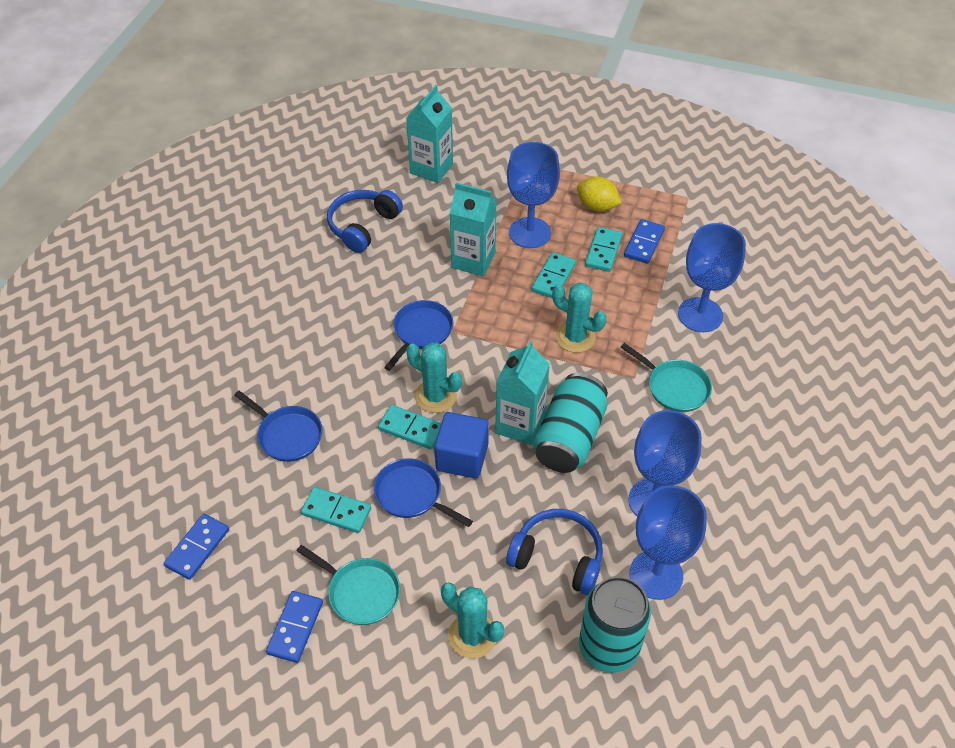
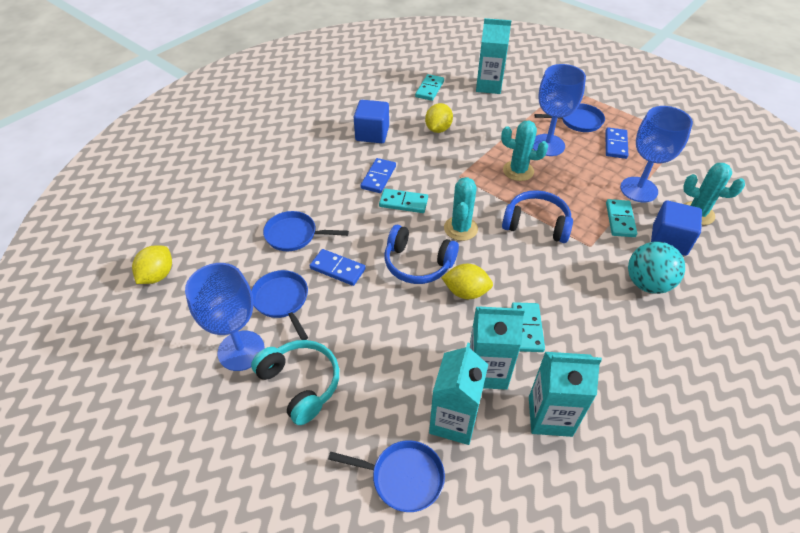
blue cube: 1 -> 2
blue goblet: 4 -> 3
blue pan: 3 -> 4
turquoise ball: 0 -> 1
turquoise can: 2 -> 0
turquoise carton: 3 -> 4
turquoise headphones: 0 -> 1
turquoise pan: 2 -> 0
yellow lemon: 1 -> 3

